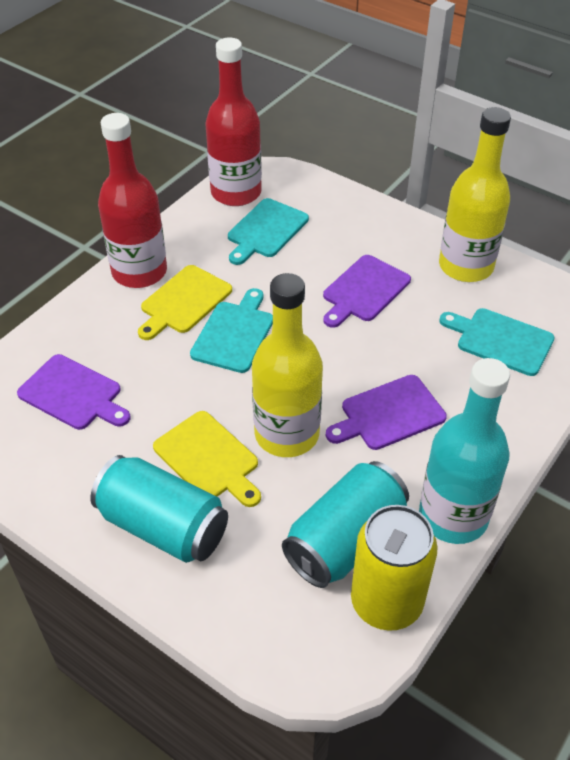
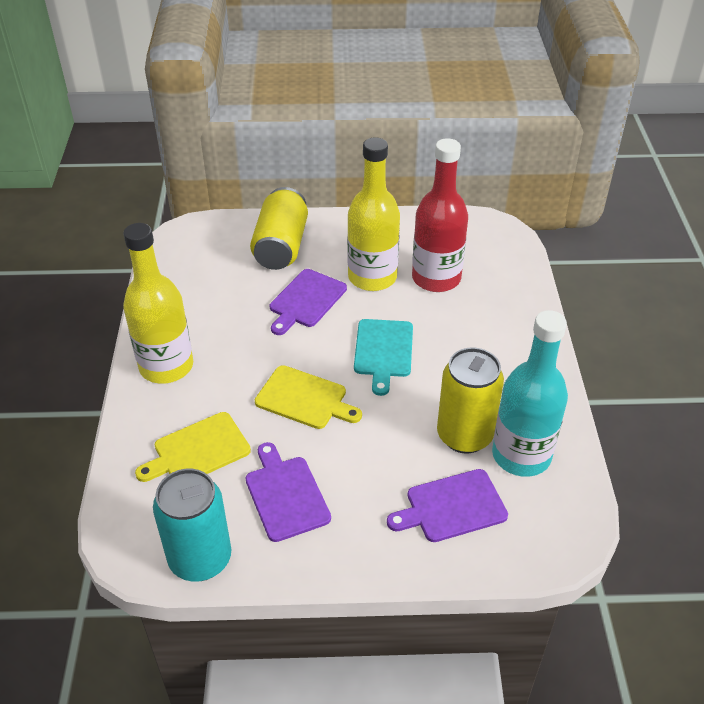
red bottle: 2 -> 1
turquoise can: 2 -> 1
turquoise cutting board: 3 -> 1
yellow can: 1 -> 2

